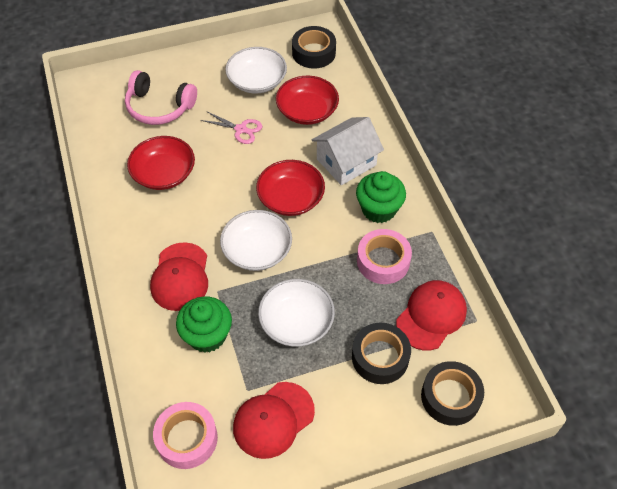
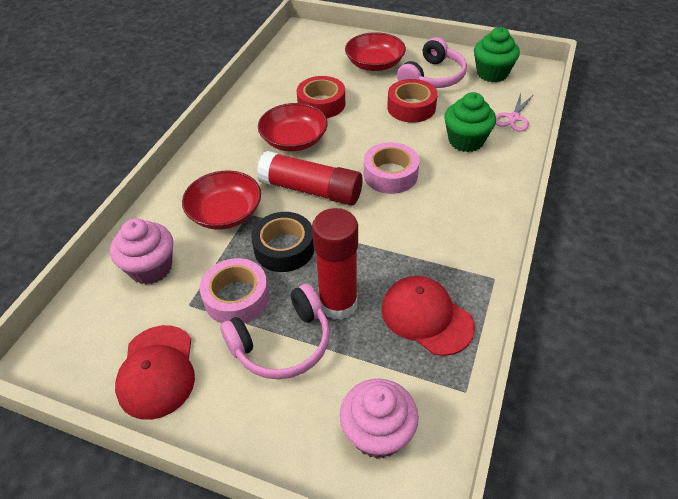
black tape: 3 -> 1
pink cupcake: 0 -> 2
pink headphones: 1 -> 2
red cap: 3 -> 2
red glue stick: 0 -> 2
red tape: 0 -> 2
white bowl: 3 -> 0
white house: 1 -> 0

